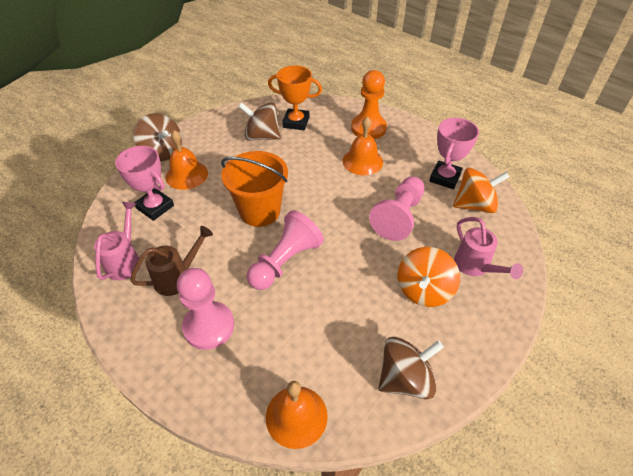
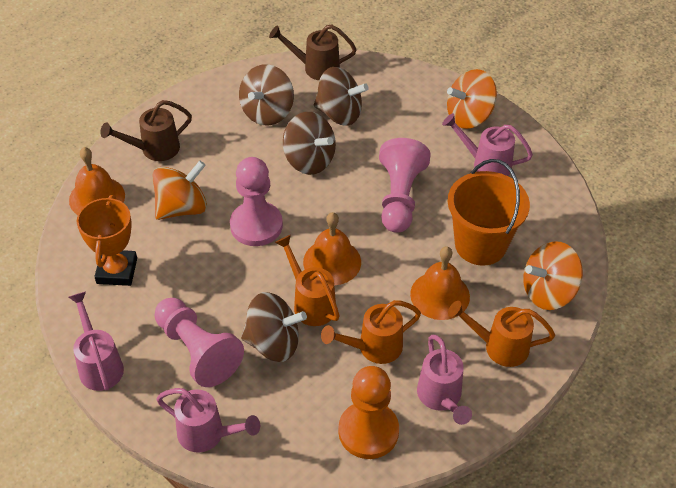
brown spinning top: 3 -> 4
brown watering can: 1 -> 2
orange spinning top: 2 -> 3
orange watering can: 0 -> 3
pink trophy: 2 -> 0
pink watering can: 2 -> 4

